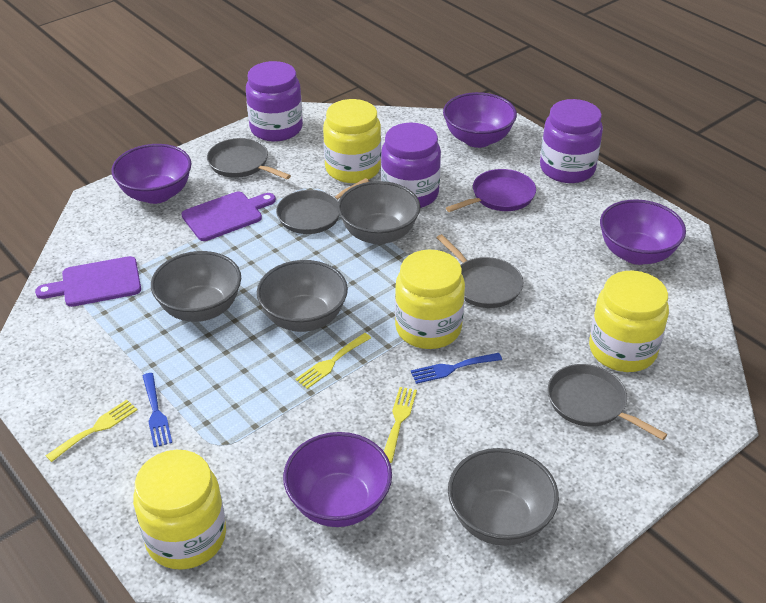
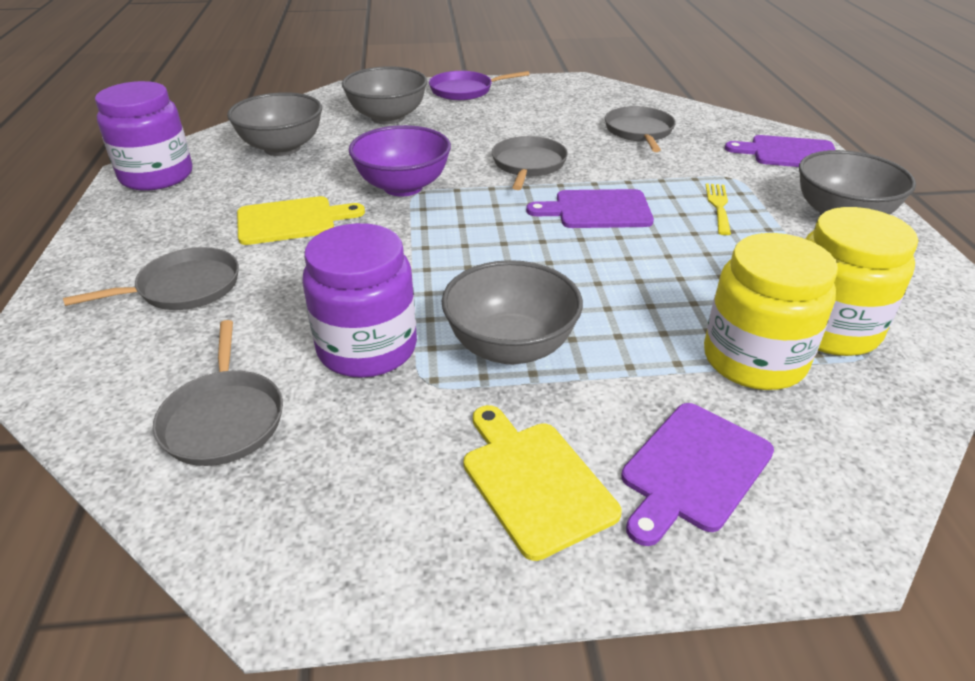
blue fork: 2 -> 0
purple bowl: 4 -> 1
purple cutting board: 2 -> 3
purple jar: 3 -> 2
yellow cutting board: 0 -> 2
yellow fork: 3 -> 1
yellow jar: 4 -> 2

